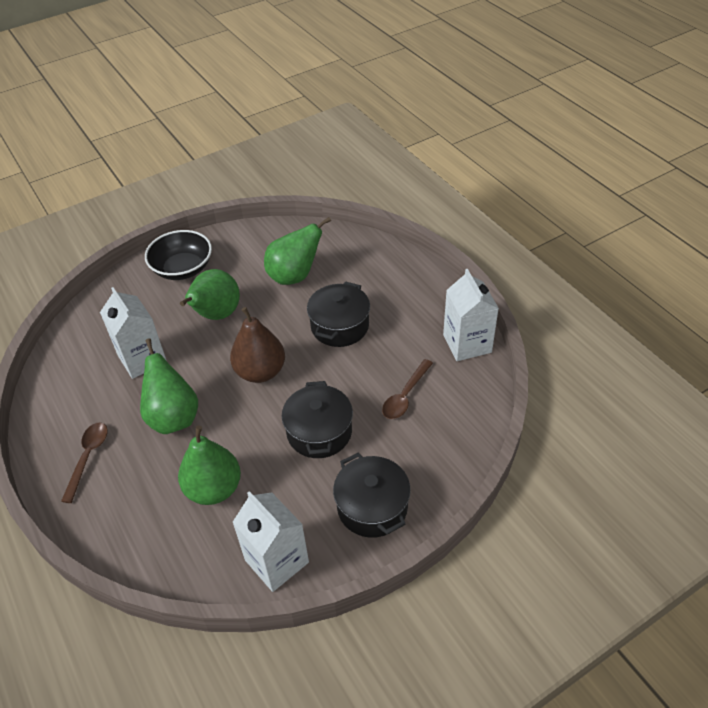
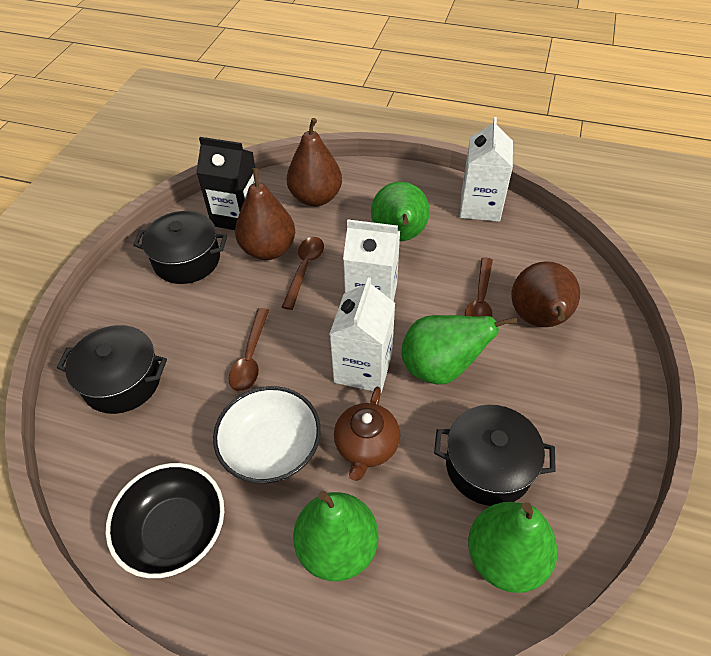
black carton: 0 -> 1
brown pear: 1 -> 3
brown spoon: 2 -> 3
brown teapot: 0 -> 1
white bowl: 0 -> 1

